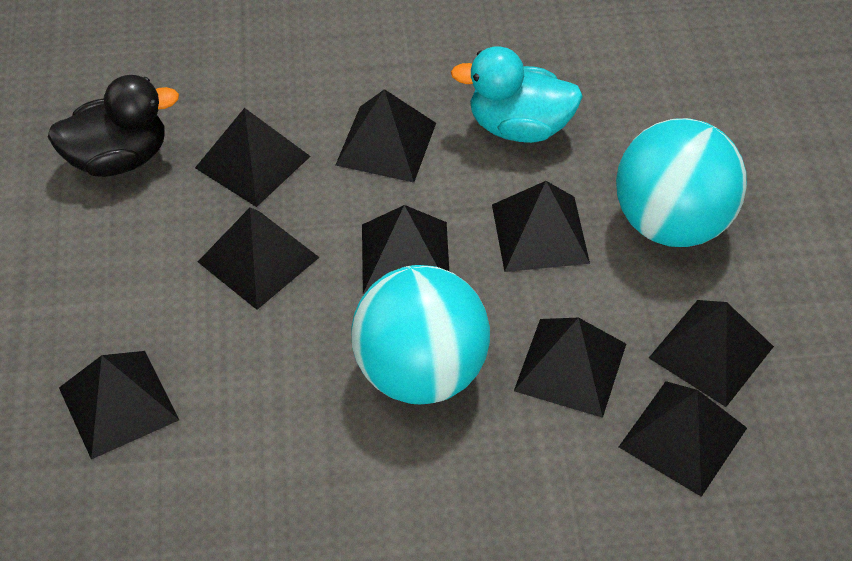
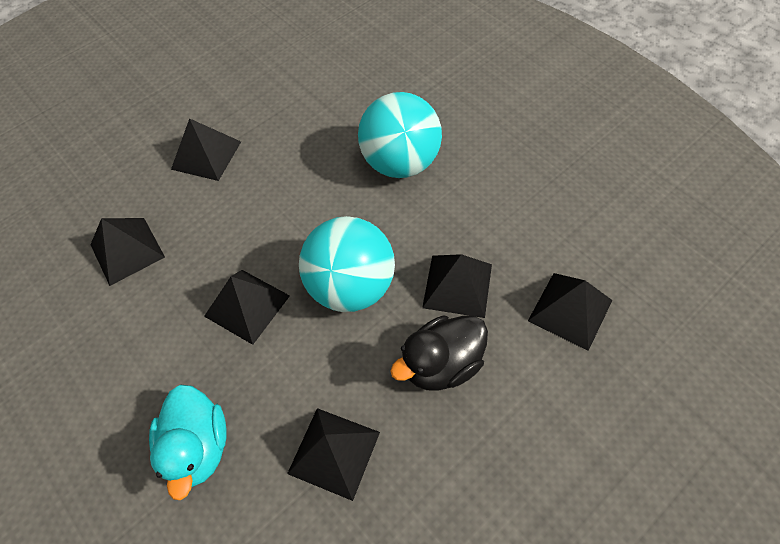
black pyramid: 9 -> 6

